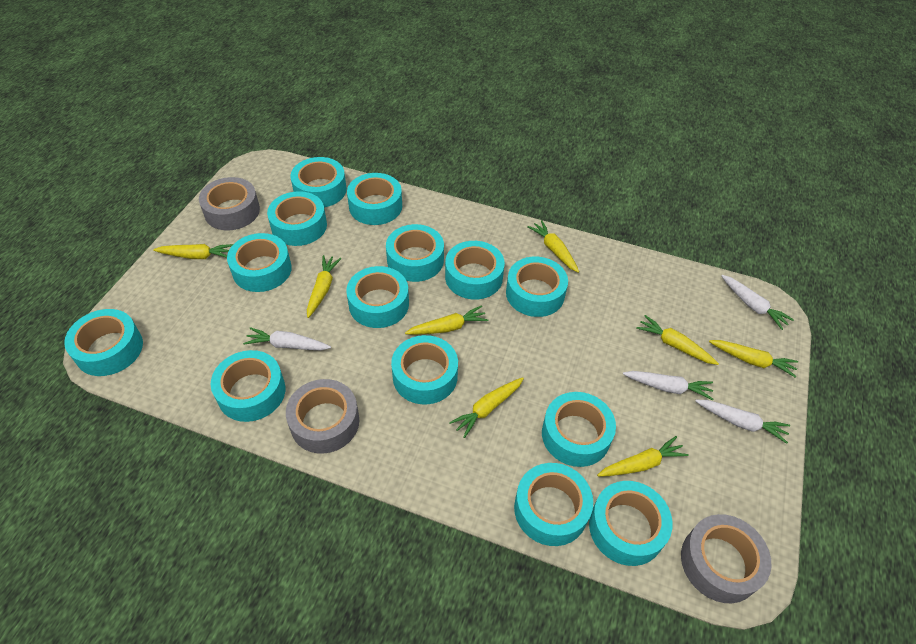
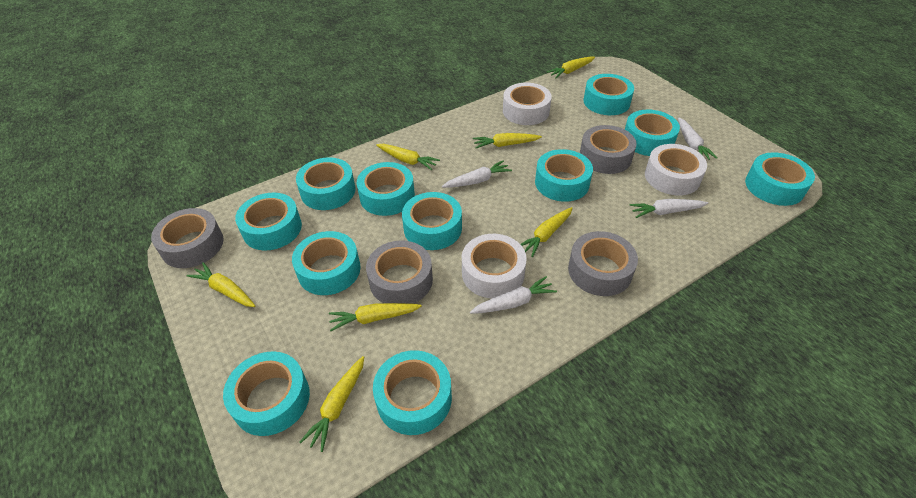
grey tape: 3 -> 4
turquoise tape: 14 -> 11
white tape: 0 -> 3
yellow carrot: 8 -> 7

